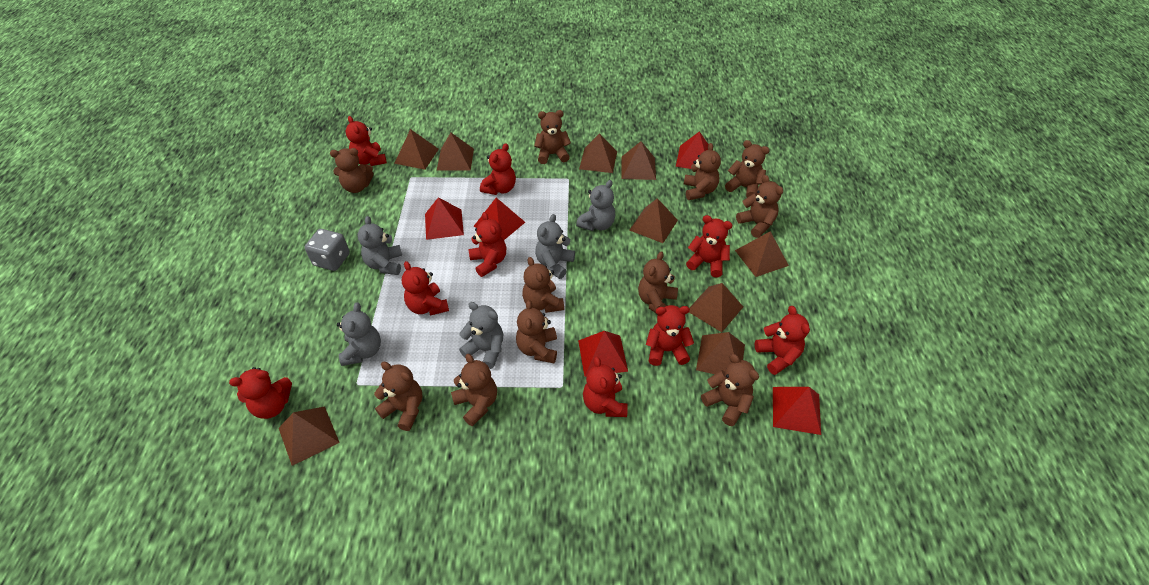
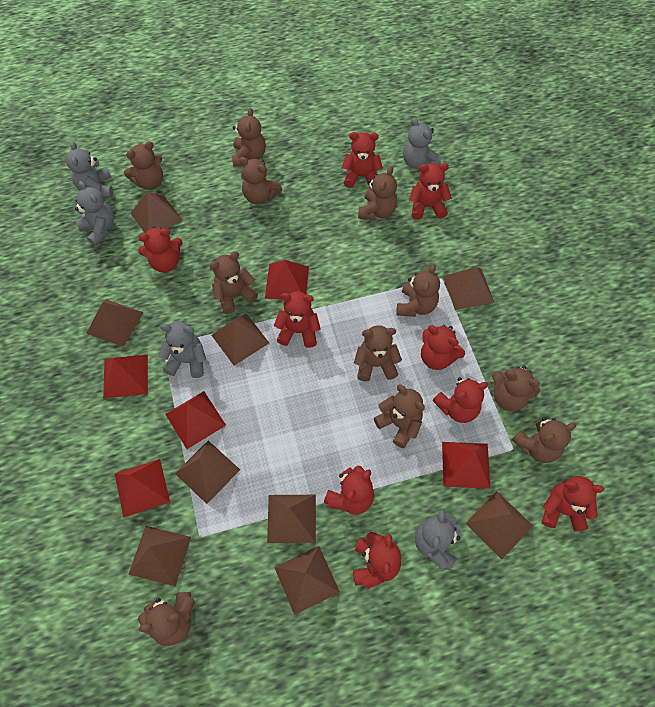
grey dice: 1 -> 0

